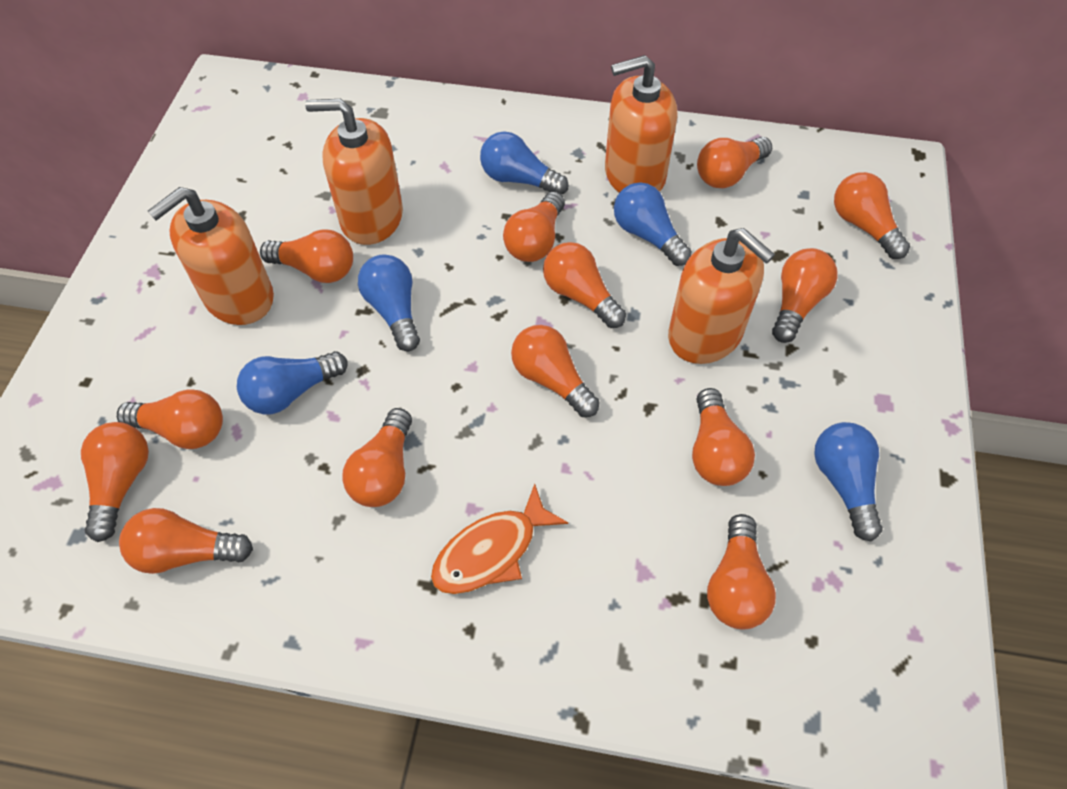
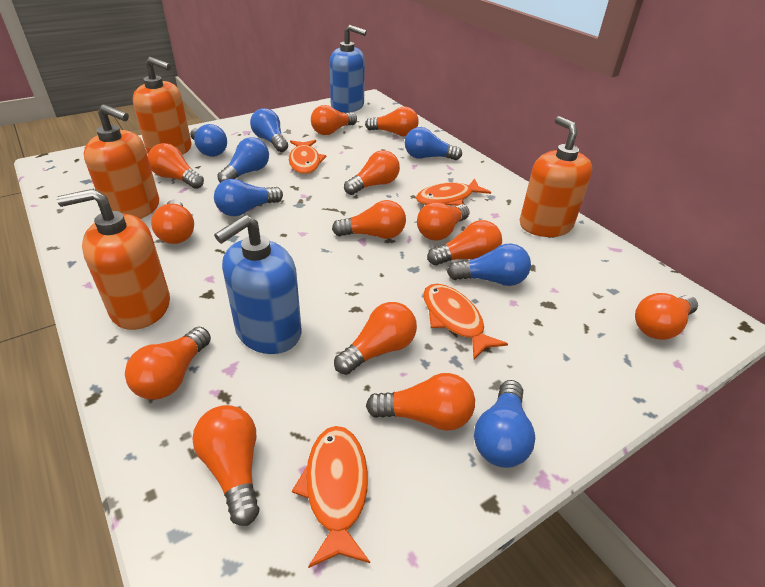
blue light bulb: 5 -> 7
blue soap dispenser: 0 -> 2
orange fish: 1 -> 4

